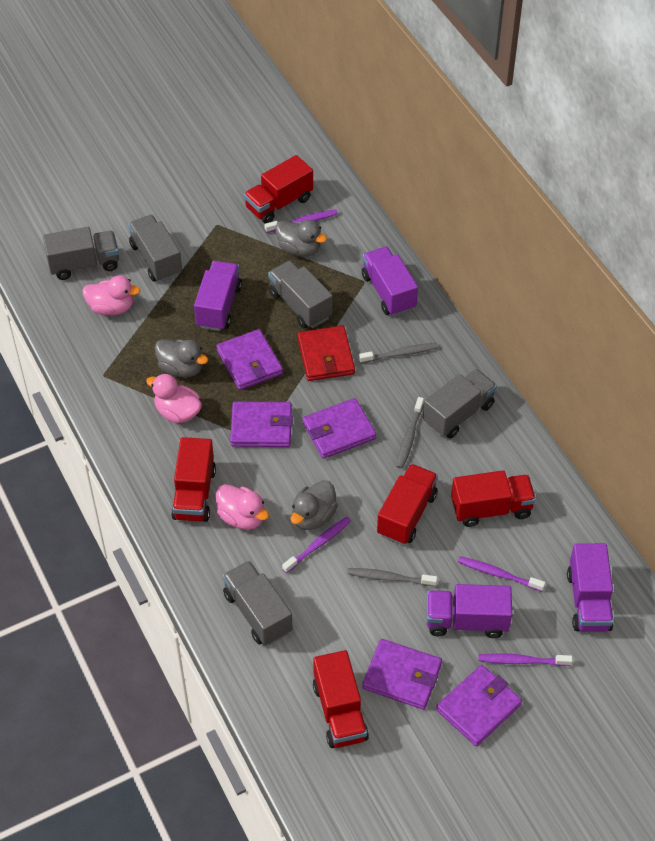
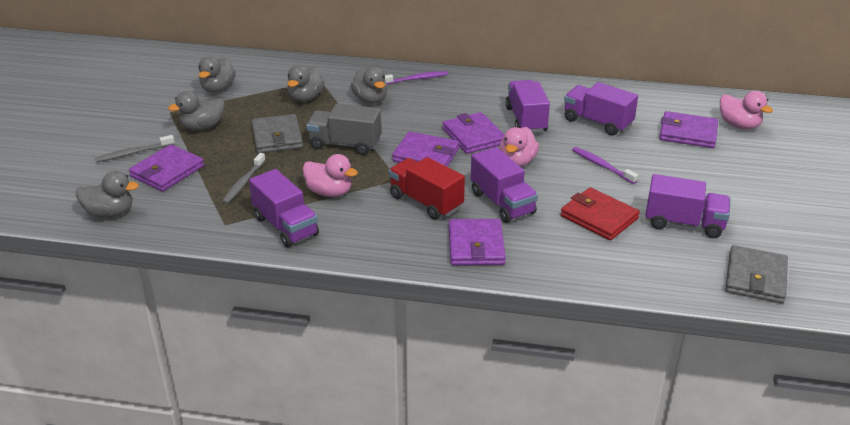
grey duck: 3 -> 5
grey toothbrush: 3 -> 2
grey truck: 5 -> 1
grey wallet: 0 -> 2
purple toothbrush: 4 -> 2
purple truck: 4 -> 5
red truck: 5 -> 1

